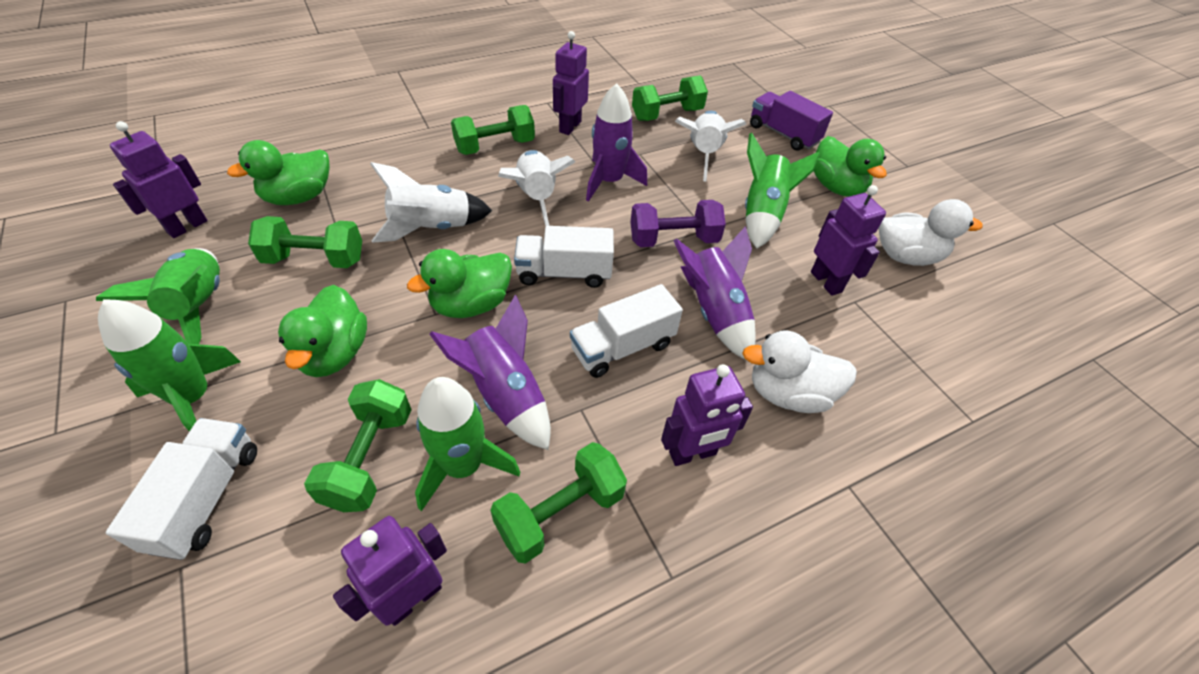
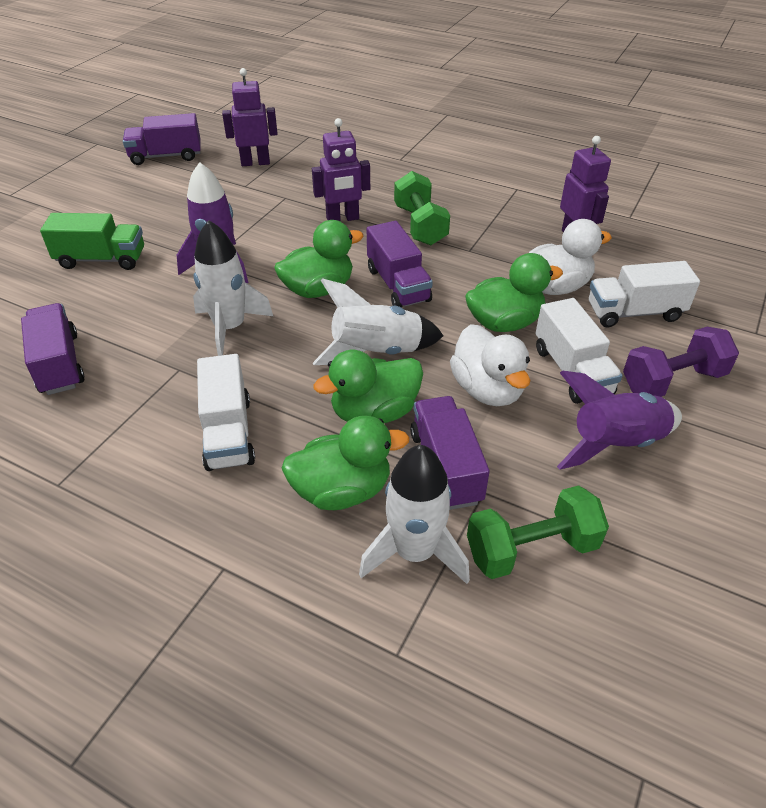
green dumbbell: 5 -> 2
green rocket: 4 -> 0
green truck: 0 -> 1
purple robot: 5 -> 3
purple rocket: 3 -> 2
purple truck: 1 -> 4

